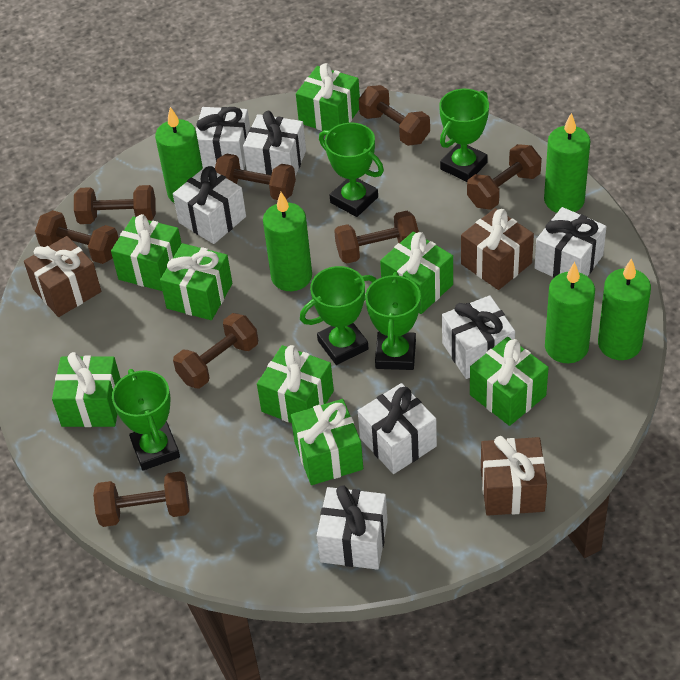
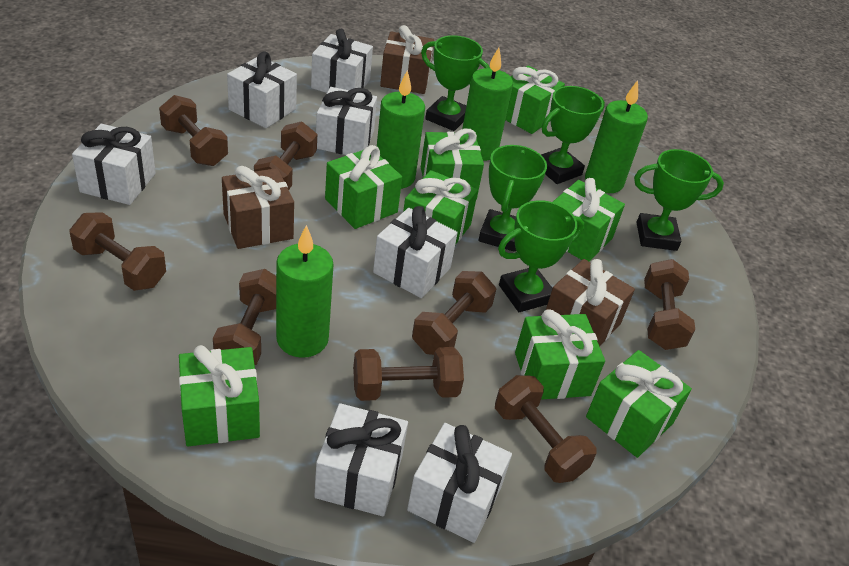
green candle: 5 -> 4

